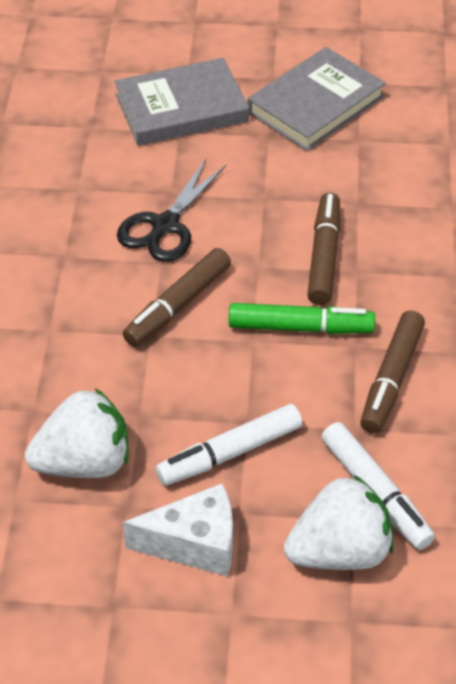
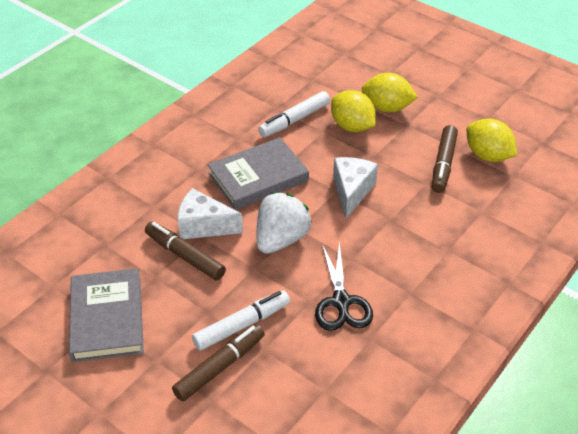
green marker: 1 -> 0
white cheese: 1 -> 2
white strawberry: 2 -> 1
yellow lemon: 0 -> 3

